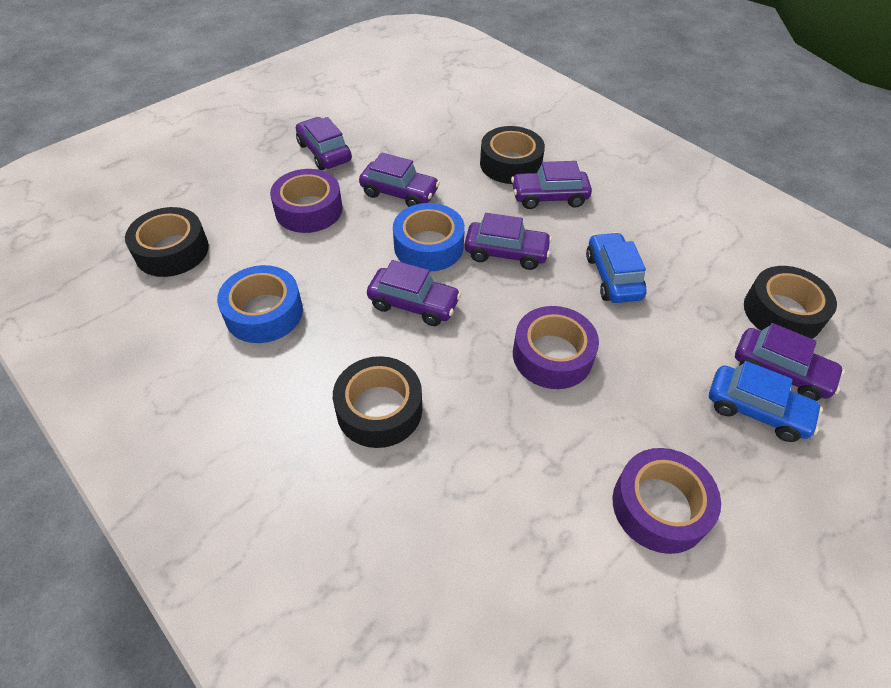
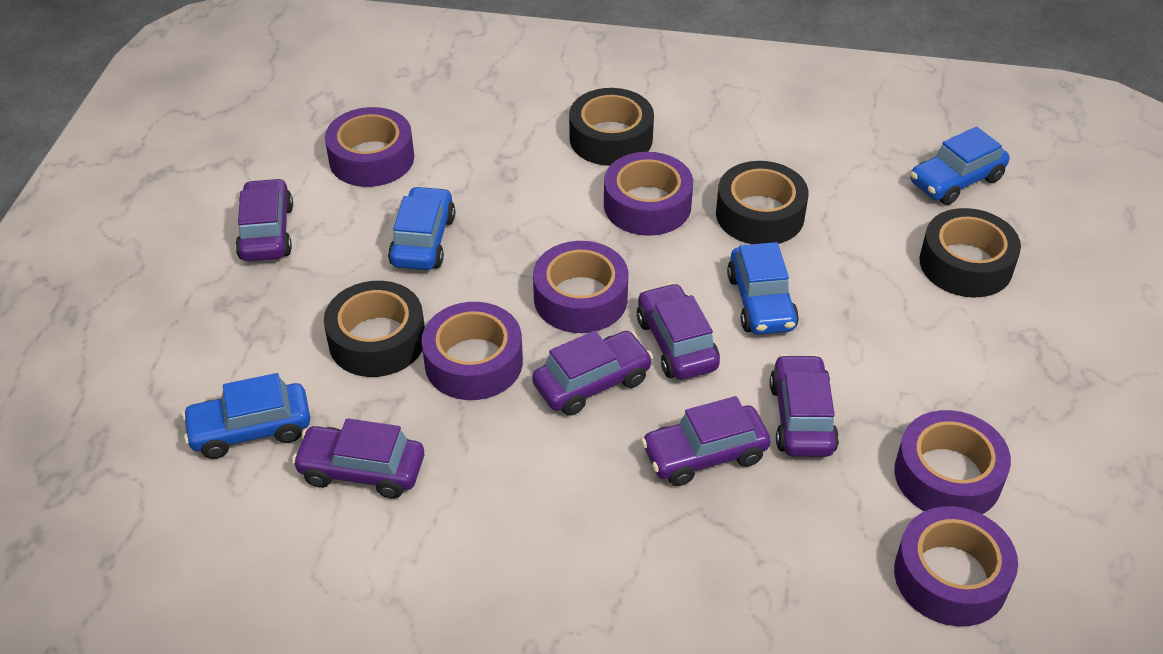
blue car: 2 -> 4
blue tape: 2 -> 0
purple tape: 3 -> 6

